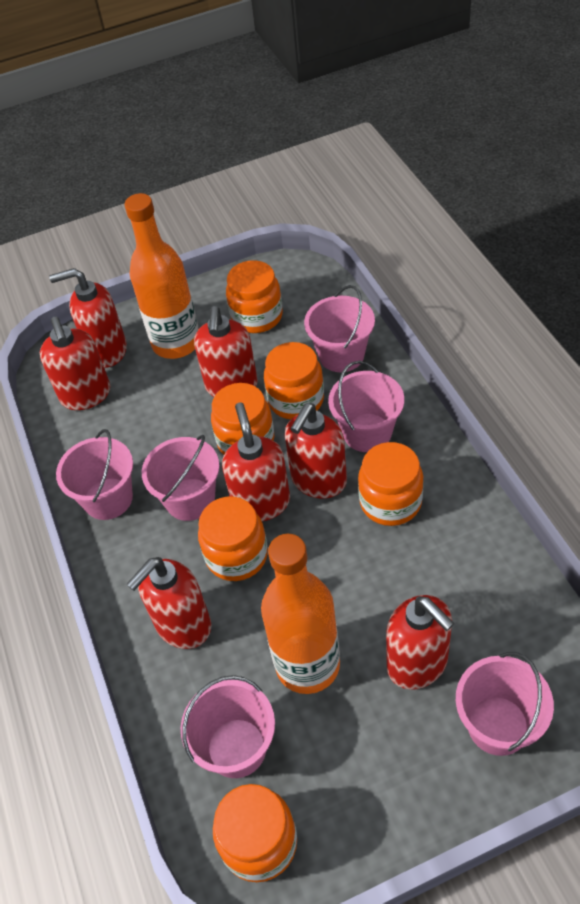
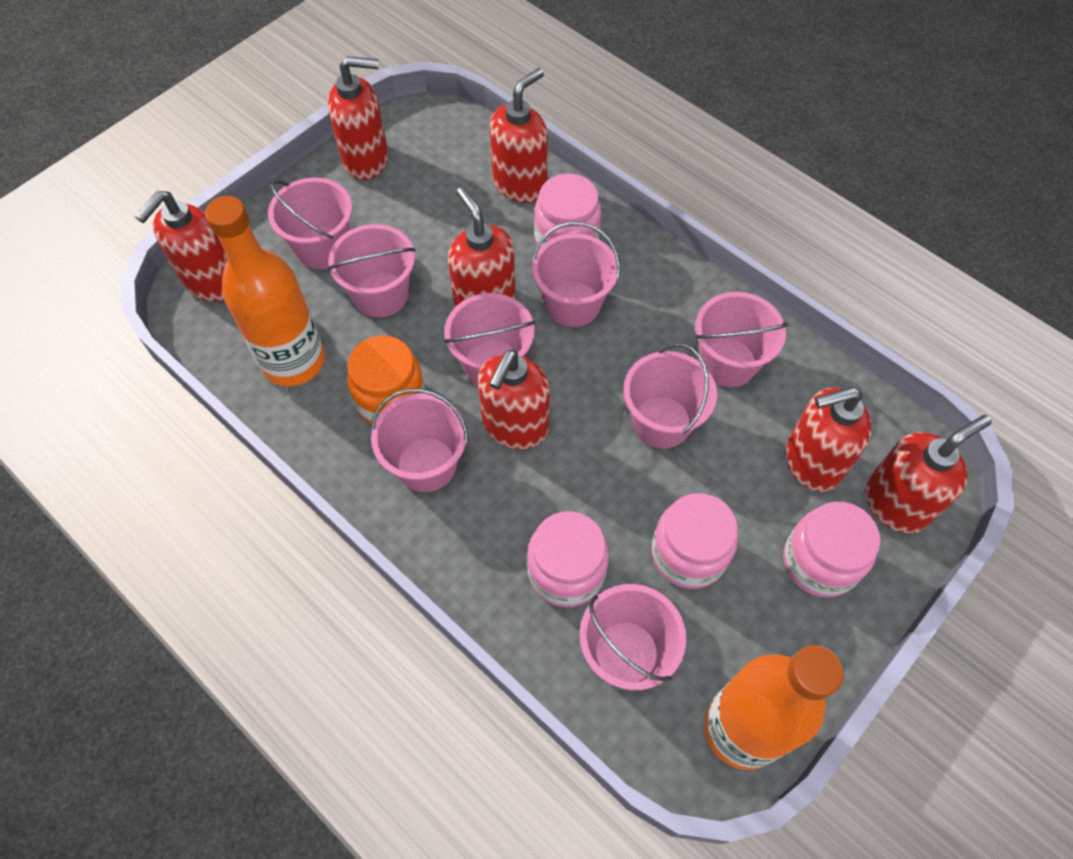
orange jar: 6 -> 1
pink bucket: 6 -> 8
pink jar: 0 -> 4

